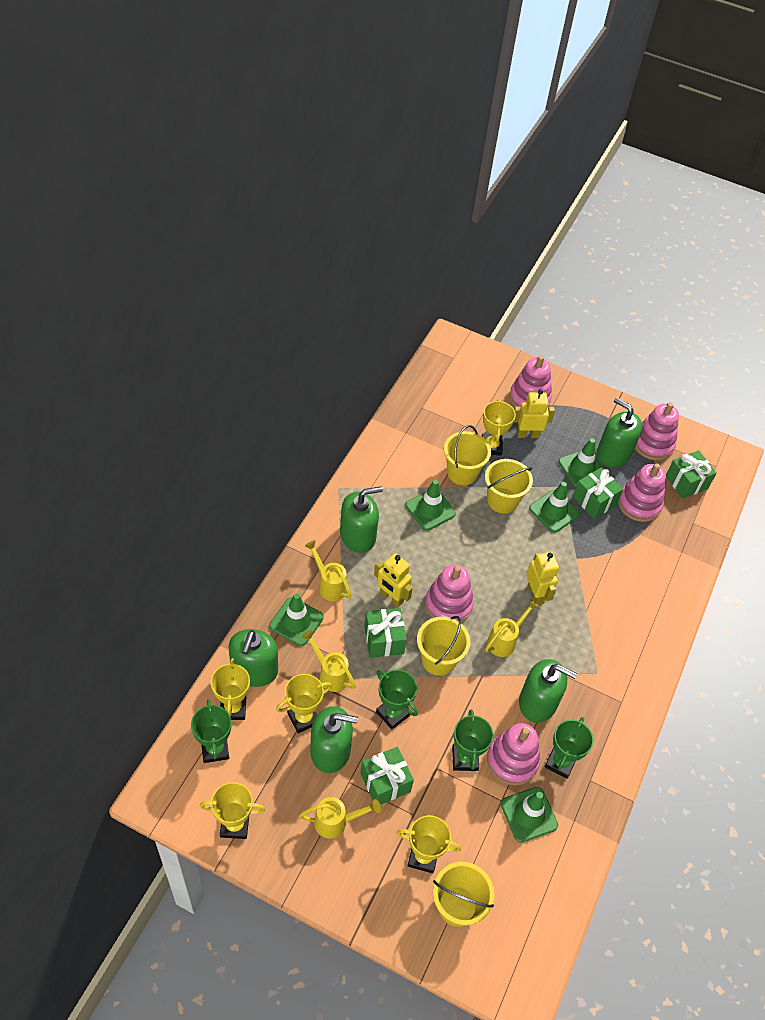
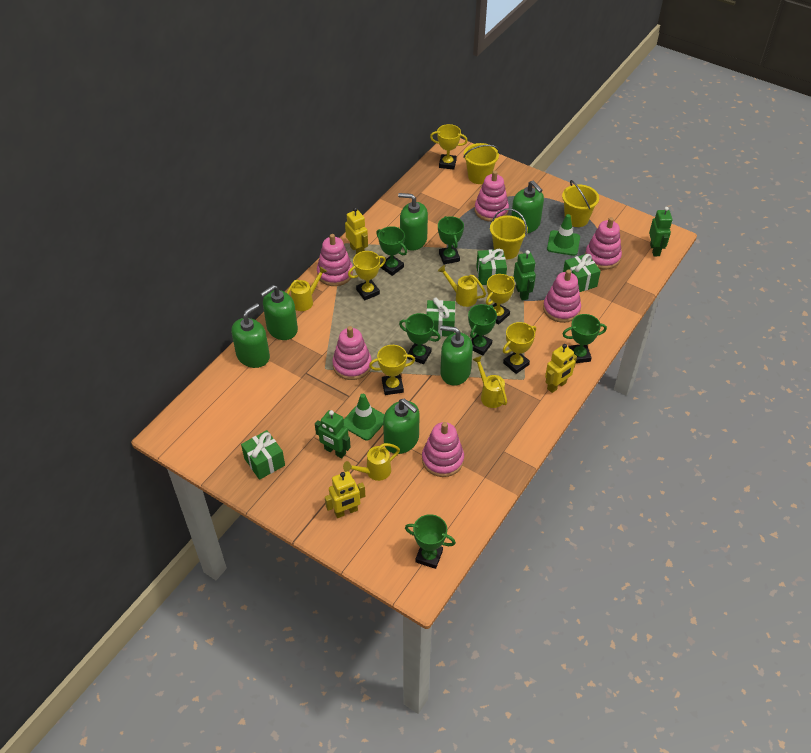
green robot: 0 -> 3
green soap dispenser: 5 -> 6
green traffic cone: 5 -> 2
green trophy: 4 -> 6
pink stacking toy: 5 -> 6
yellow bucket: 4 -> 3

